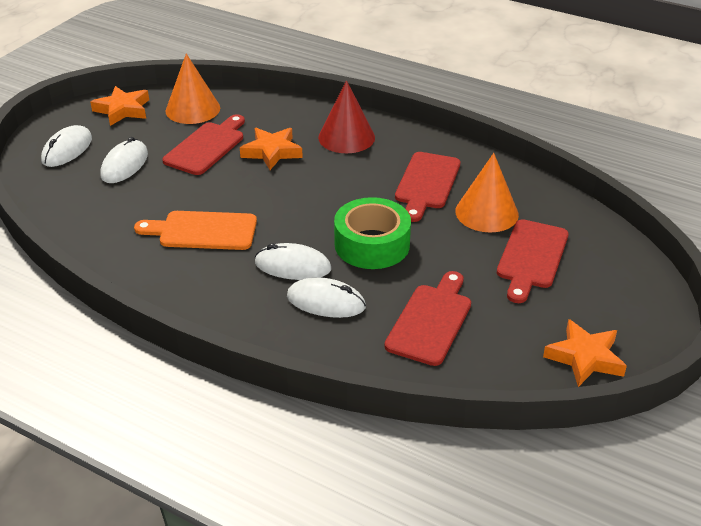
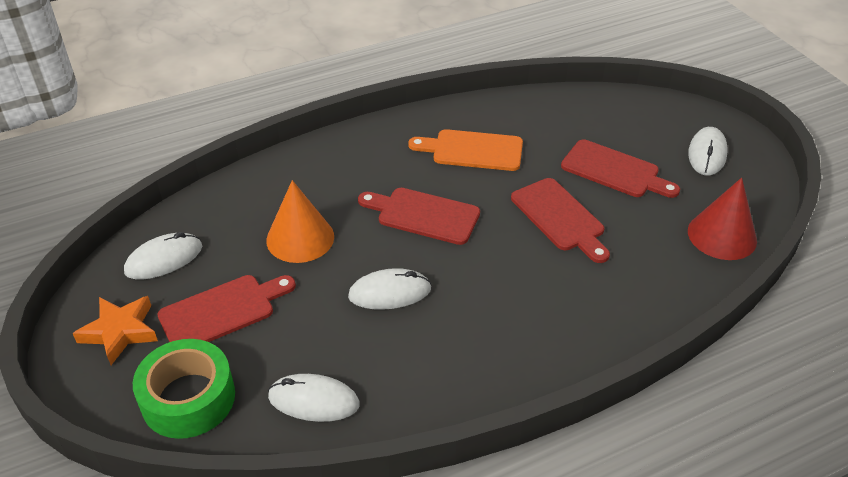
orange cone: 2 -> 1
orange star: 3 -> 1

